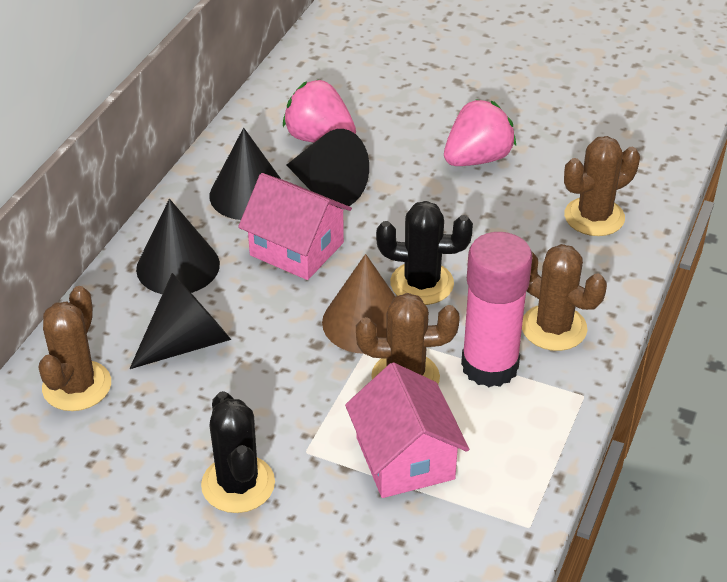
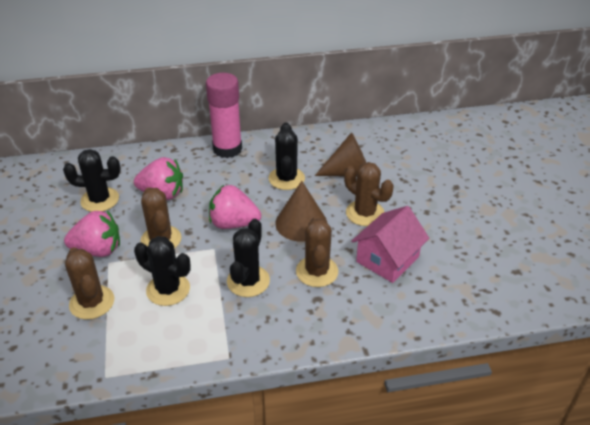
black cactus: 2 -> 4
black cone: 4 -> 0
brown cone: 1 -> 2
pink house: 2 -> 1
pink strawberry: 2 -> 3

